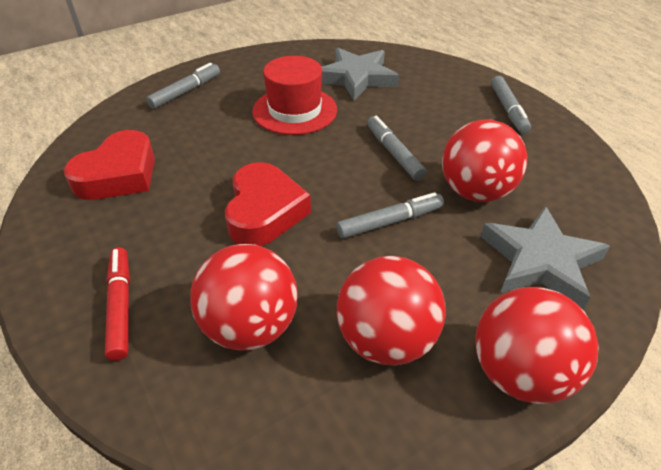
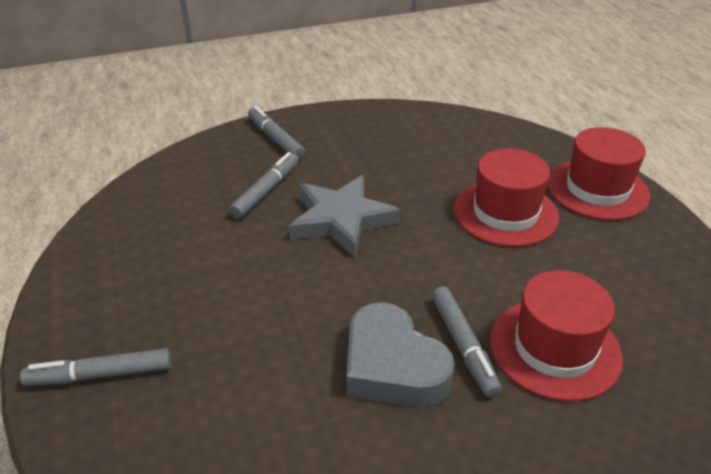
grey heart: 0 -> 1
grey star: 2 -> 1
red ball: 4 -> 0
red hat: 1 -> 3
red heart: 2 -> 0
red marker: 1 -> 0

